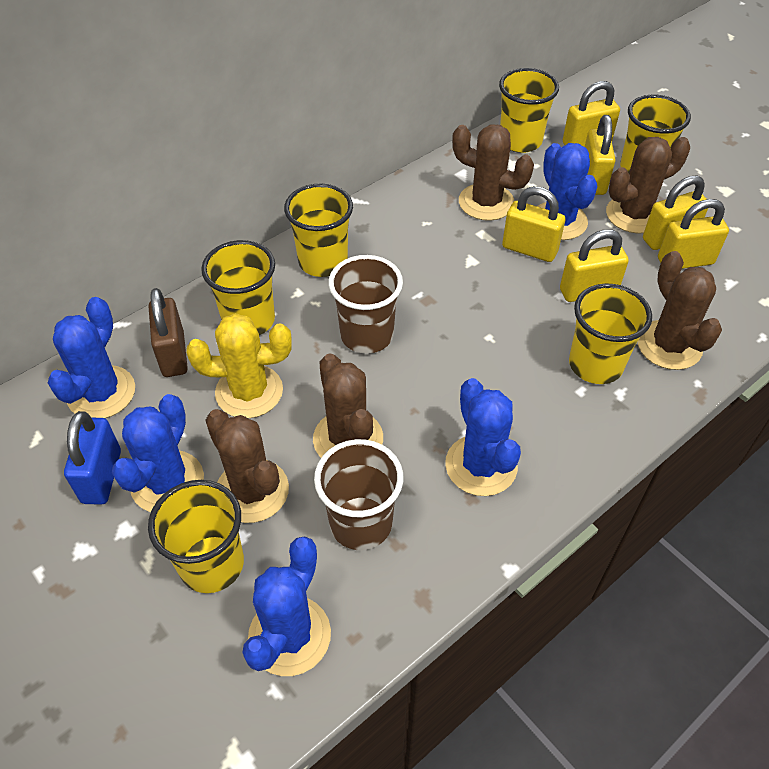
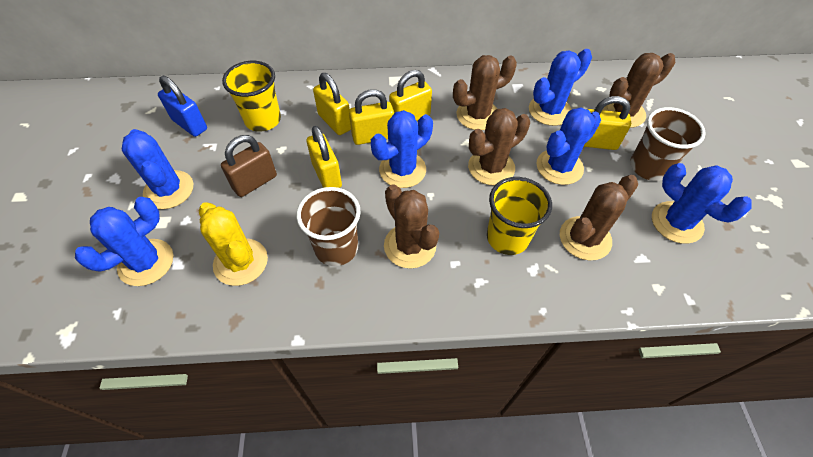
blue cactus: 5 -> 6
yellow cup: 6 -> 2
yellow padlock: 6 -> 5

